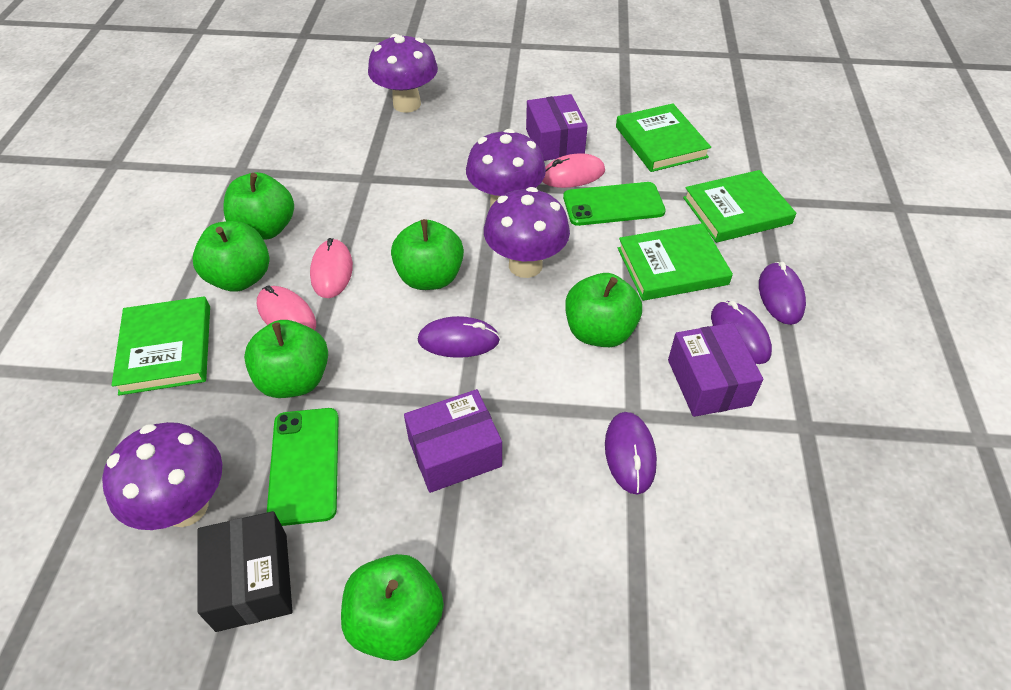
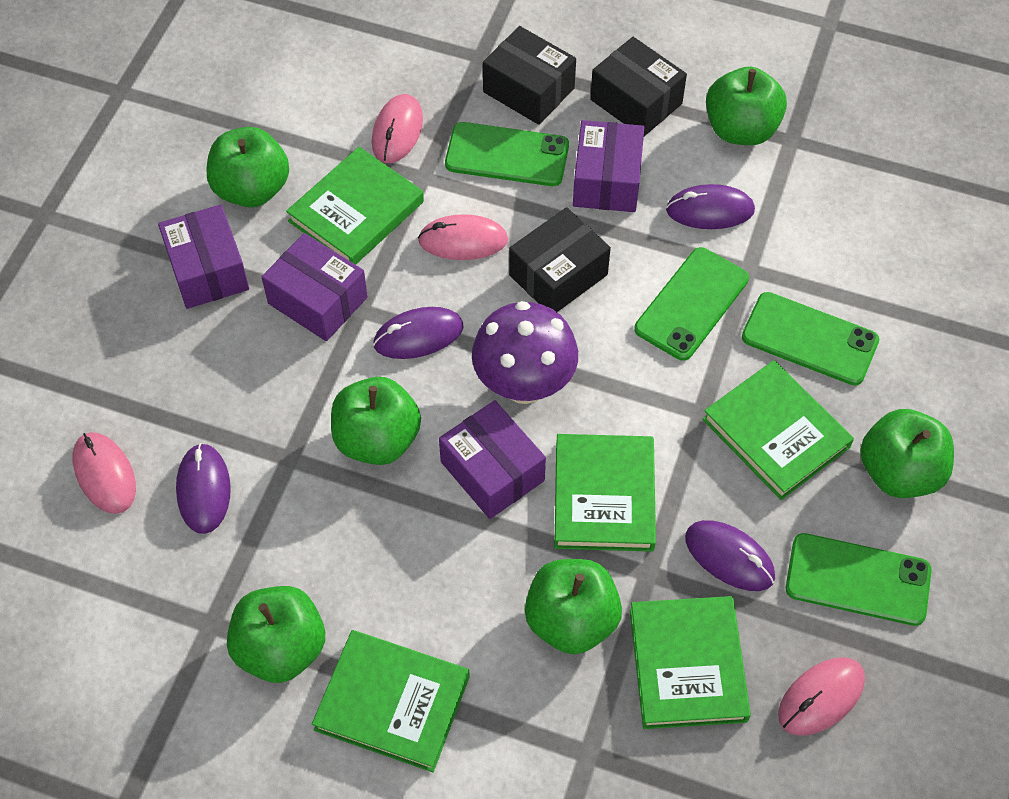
black box: 1 -> 3
green book: 4 -> 5
green phone: 2 -> 4
pink mouse: 3 -> 4
purple box: 3 -> 4
purple mushroom: 4 -> 1

